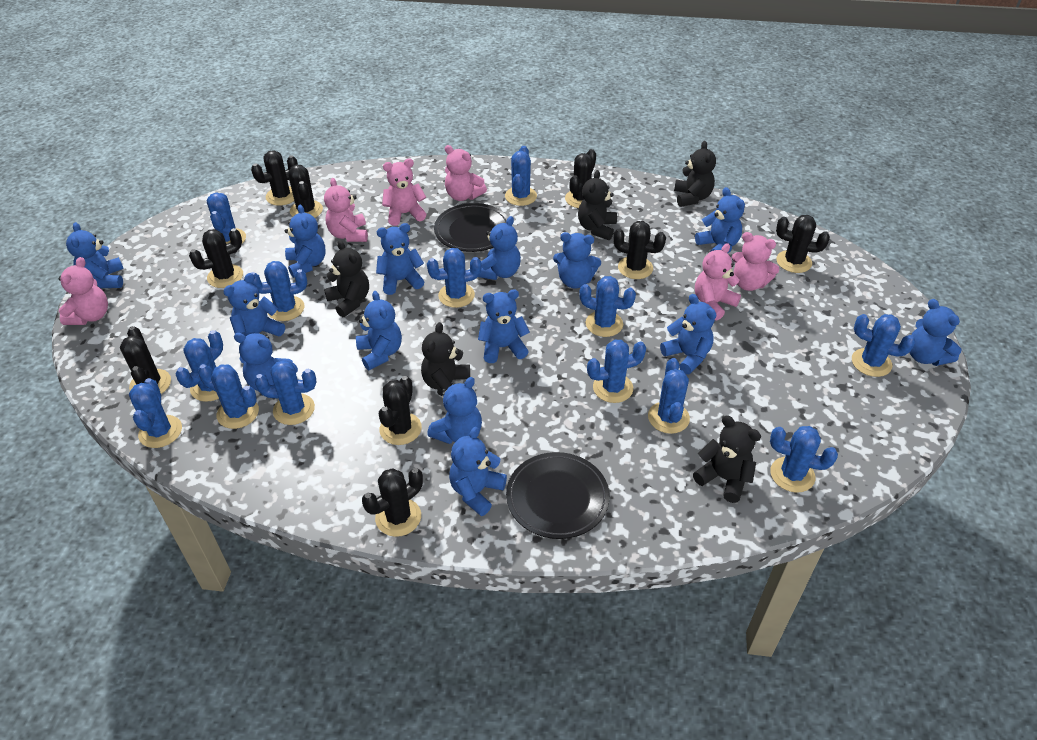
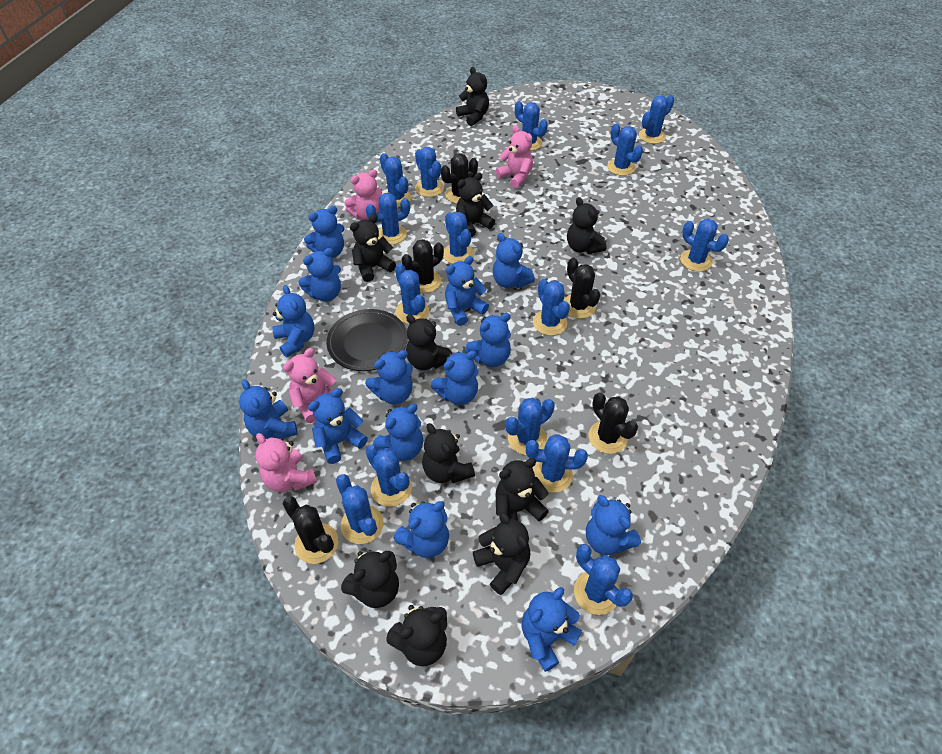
black cactus: 9 -> 5
black plate: 2 -> 1
black teddy bear: 5 -> 10
blue cactus: 13 -> 15
pink teddy bear: 6 -> 4

